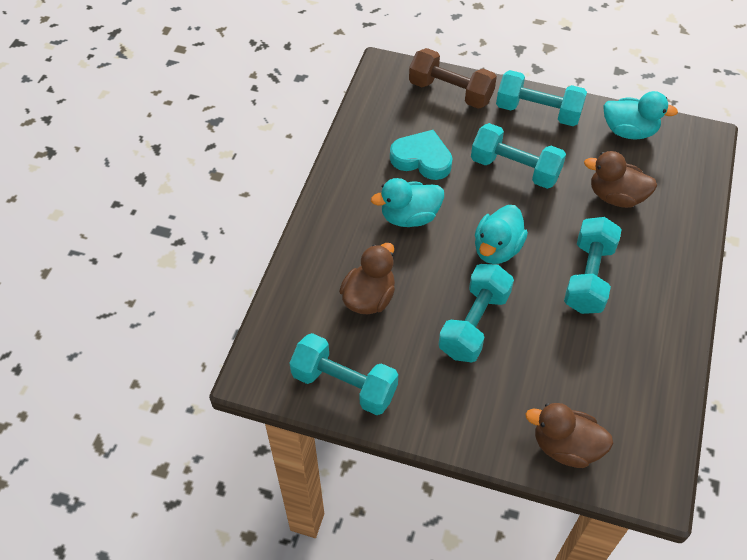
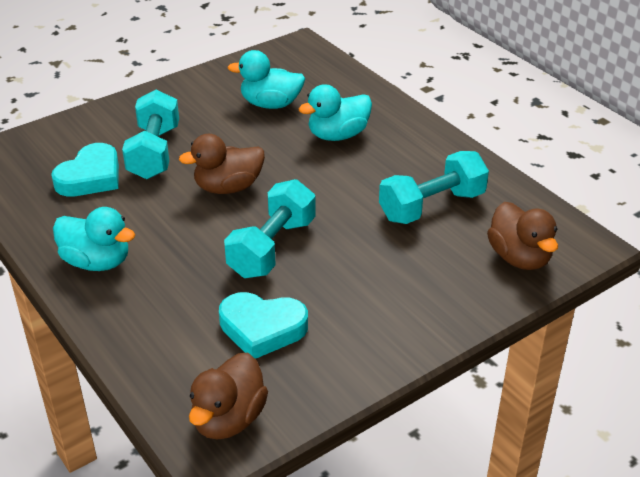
brown dumbbell: 1 -> 0
turquoise dumbbell: 5 -> 3
turquoise heart: 1 -> 2

